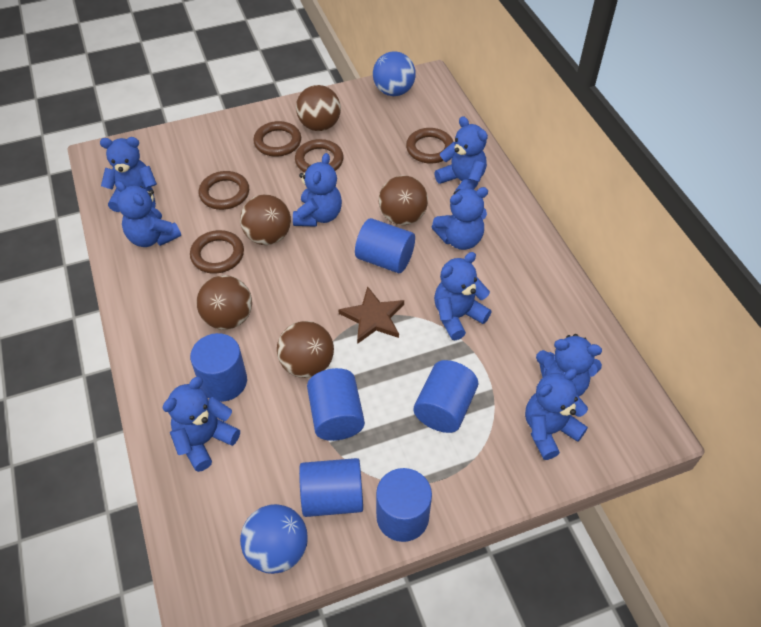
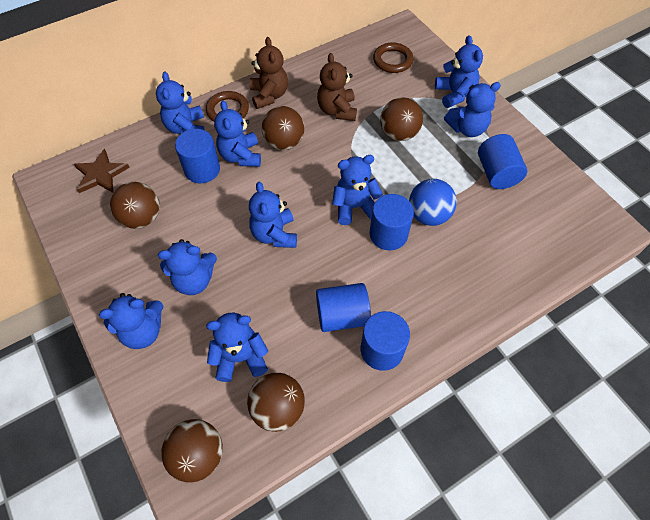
blue ball: 2 -> 1
blue cylinder: 6 -> 5
brown ring: 5 -> 2
brown teddy bear: 0 -> 2

